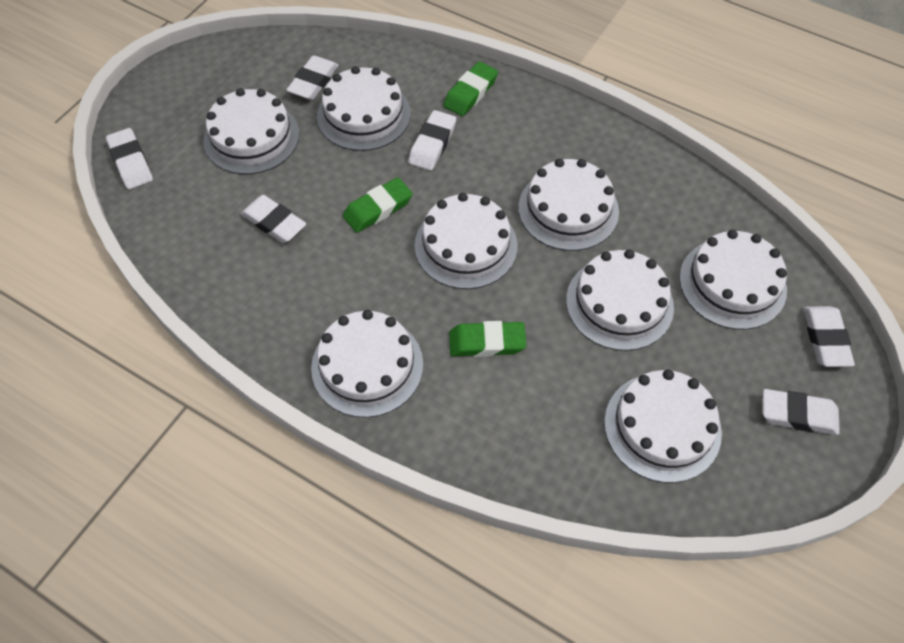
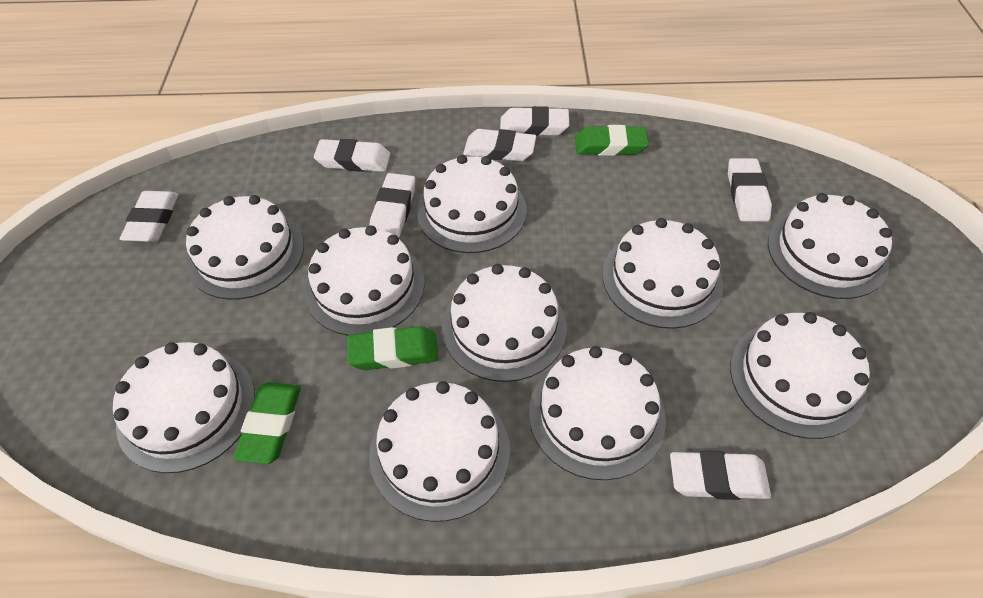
white cake: 8 -> 10
white eraser: 6 -> 7

